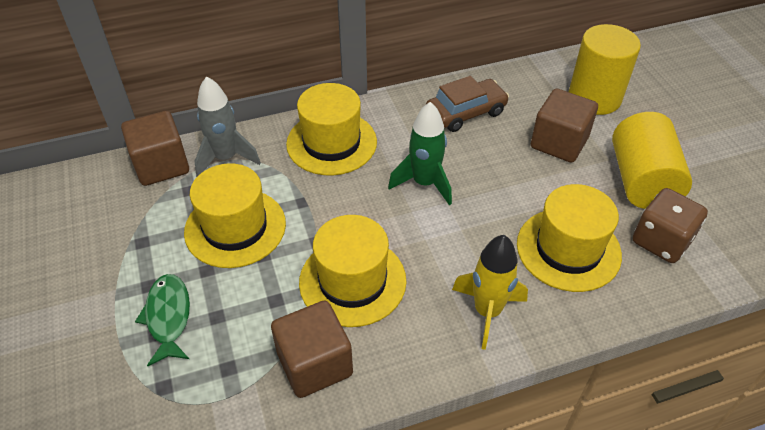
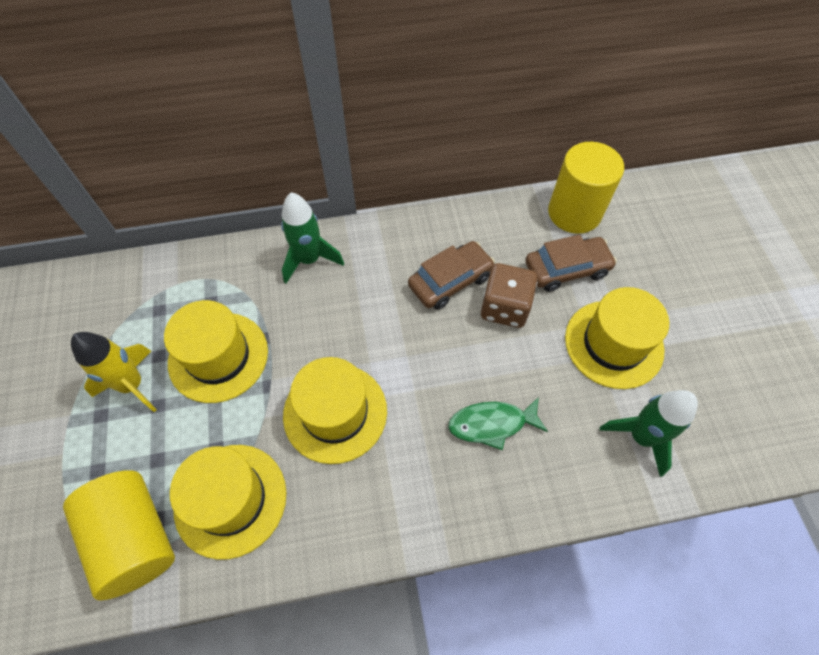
brown car: 1 -> 2
brown cube: 3 -> 0
green rocket: 1 -> 2
grey rocket: 1 -> 0

